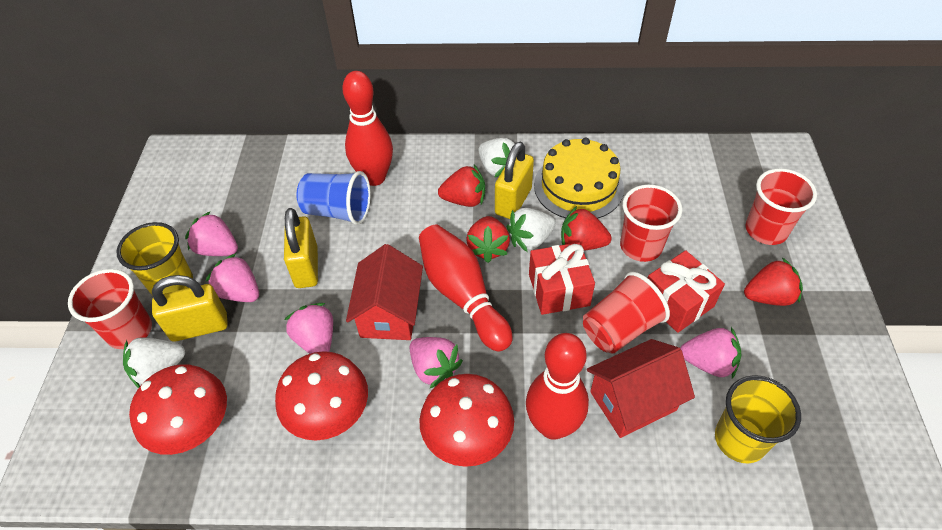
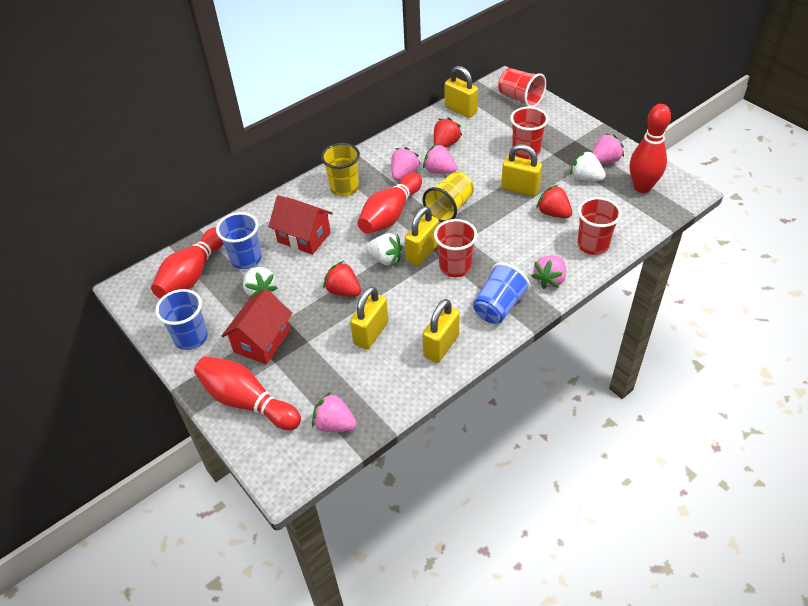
blue cup: 1 -> 3
red bowling pin: 3 -> 4
red gift: 2 -> 0
red mushroom: 3 -> 0
red strawberry: 4 -> 3
yellow cake: 1 -> 0
yellow padlock: 3 -> 5

